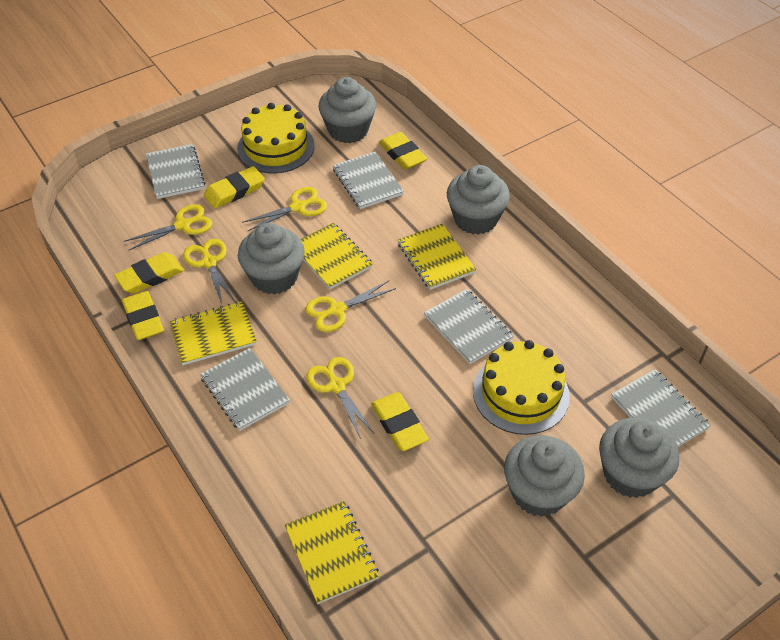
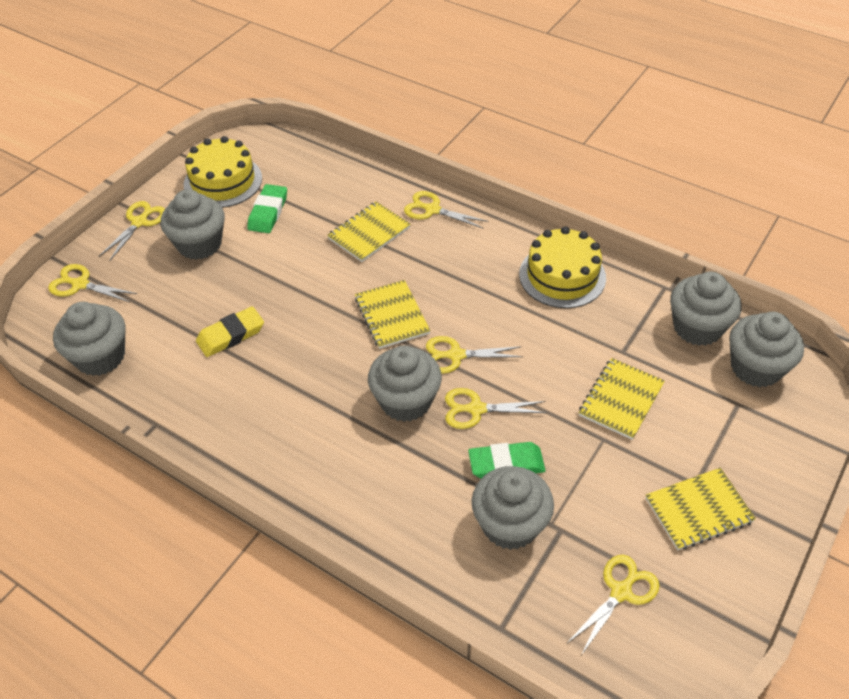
green eraser: 0 -> 2
grey cupcake: 5 -> 6
grey notebook: 5 -> 0
yellow eraser: 5 -> 1
yellow scissors: 5 -> 6

